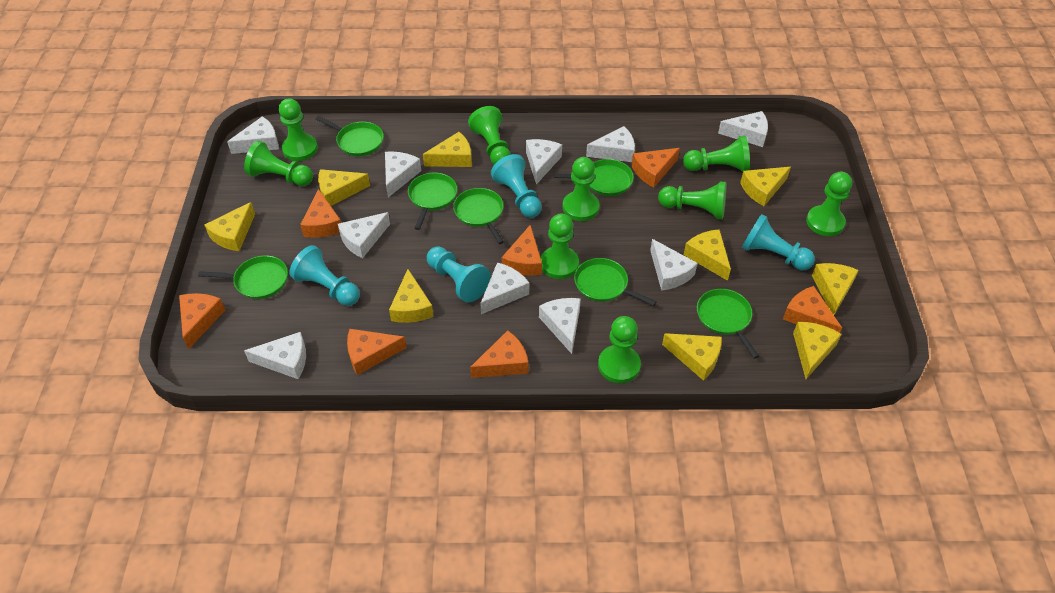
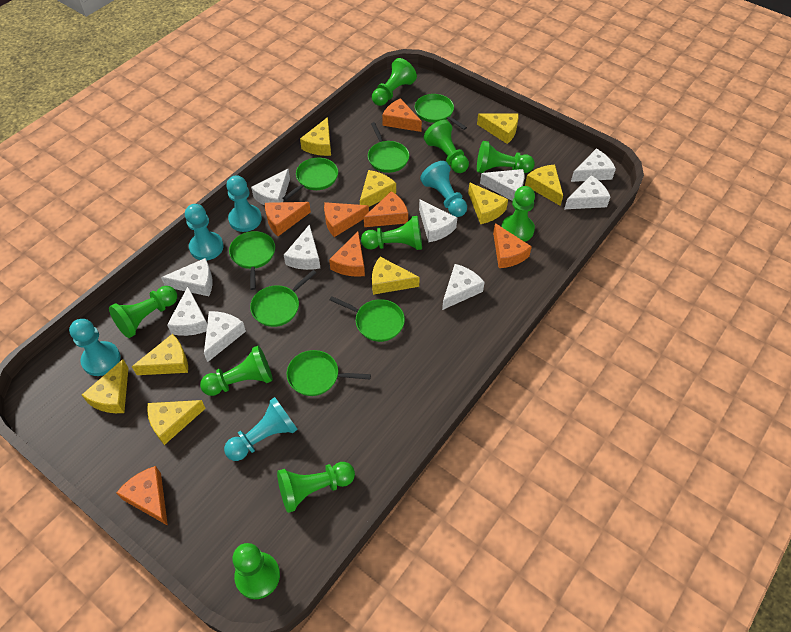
turquoise pawn: 4 -> 5

